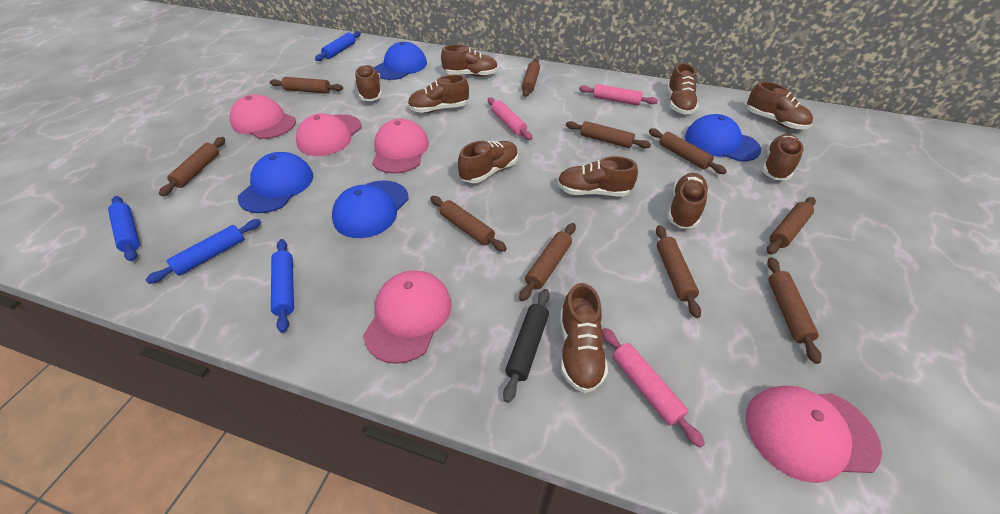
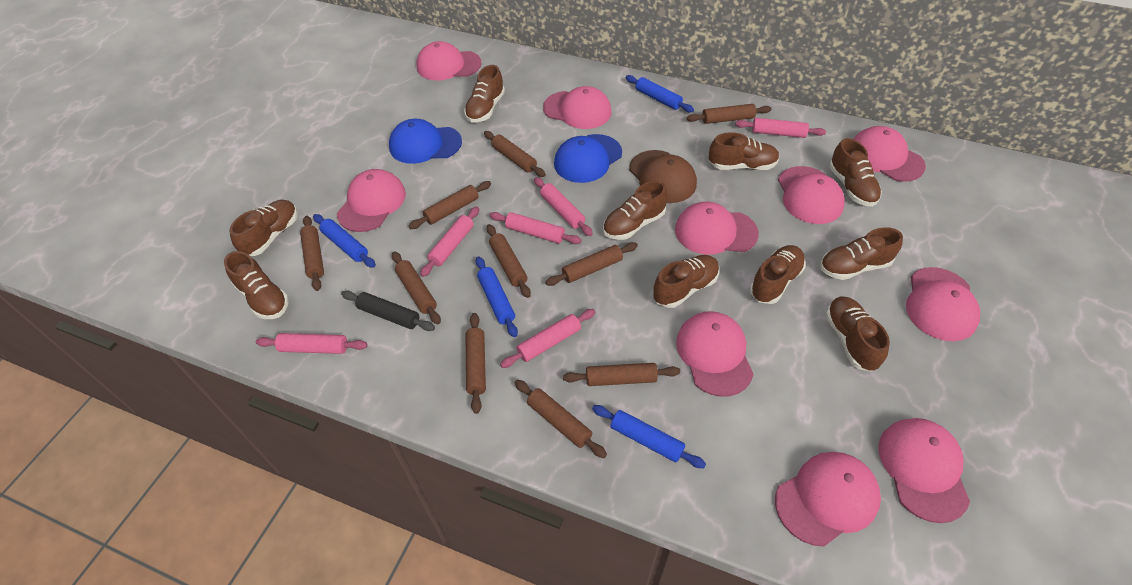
blue cap: 4 -> 2
brown cap: 0 -> 1
pink cap: 5 -> 10
pink rolling pin: 3 -> 6

